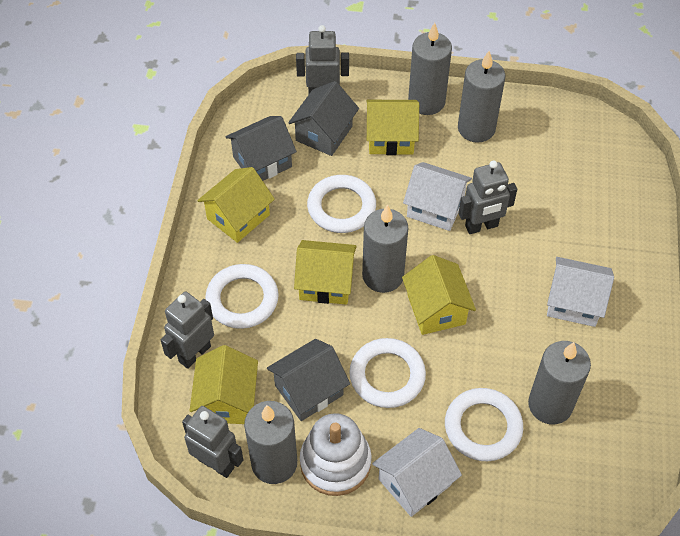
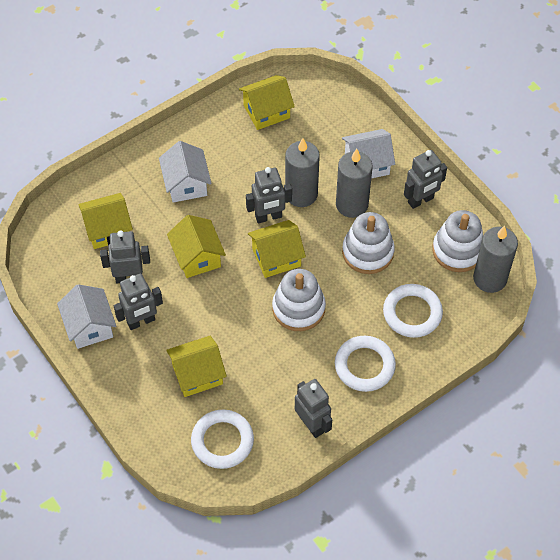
grey candle: 5 -> 3
grey house: 3 -> 0
grey robot: 4 -> 5
white ring: 4 -> 3
white stacking toy: 1 -> 3

